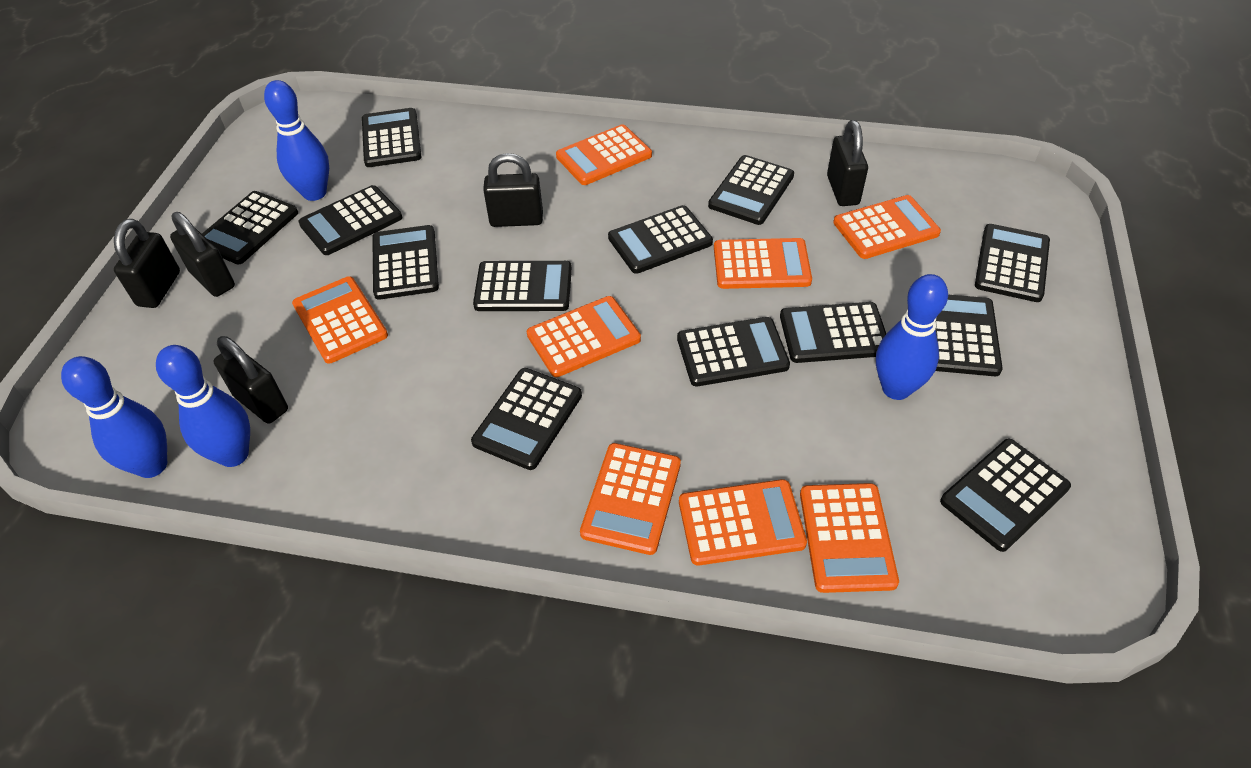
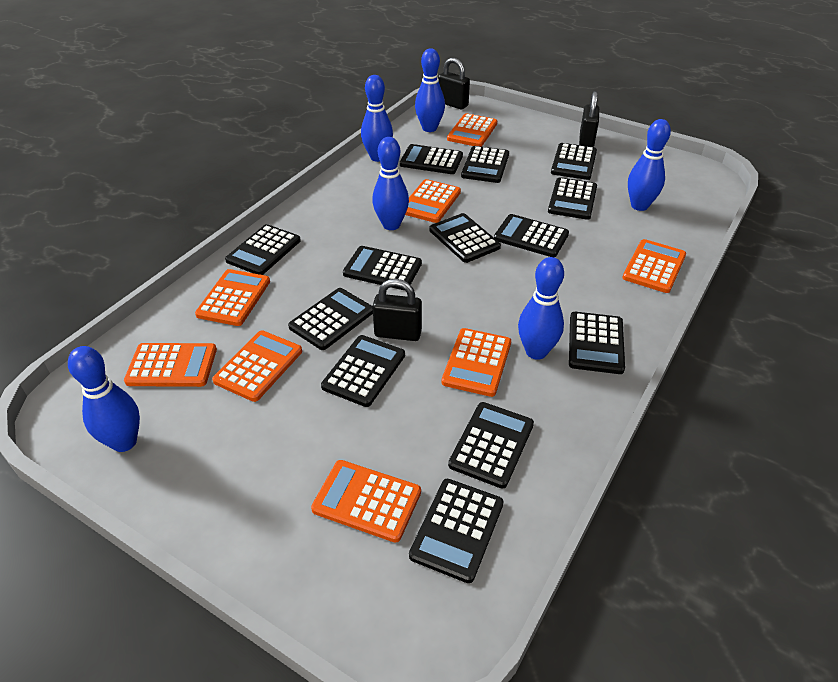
black padlock: 5 -> 3
blue bowling pin: 4 -> 6

